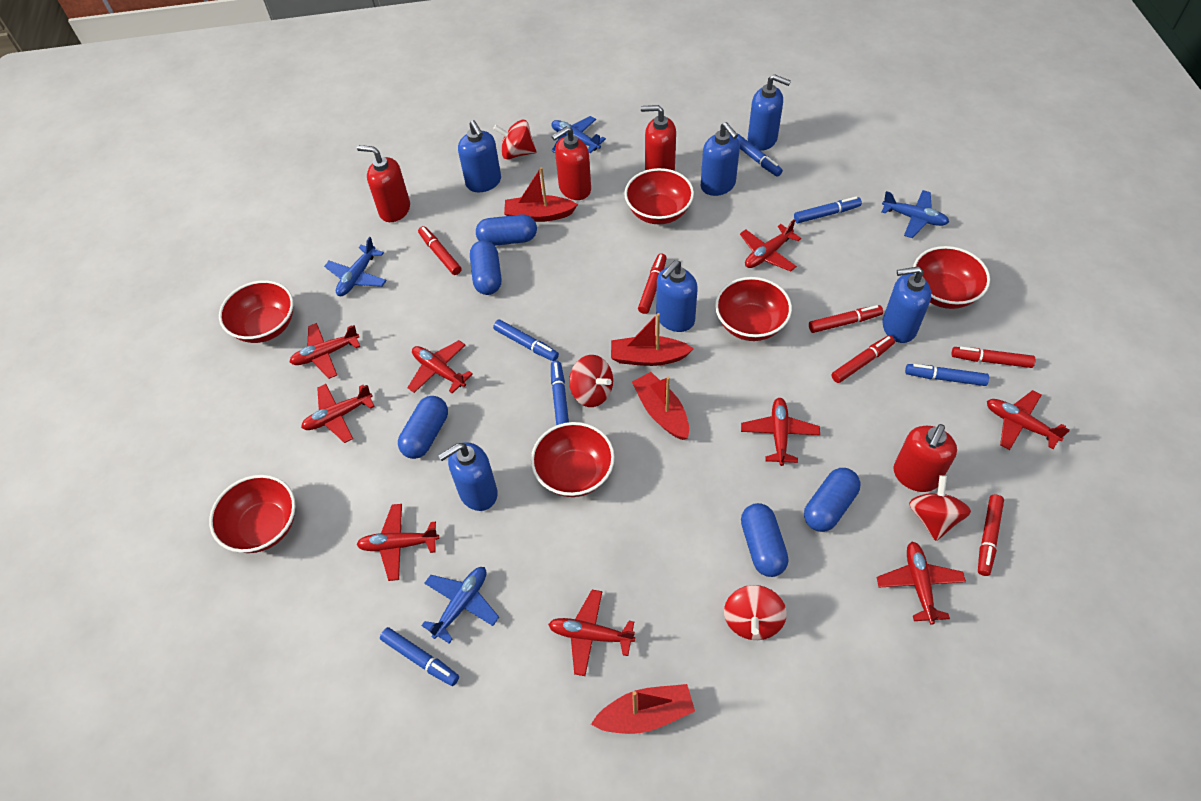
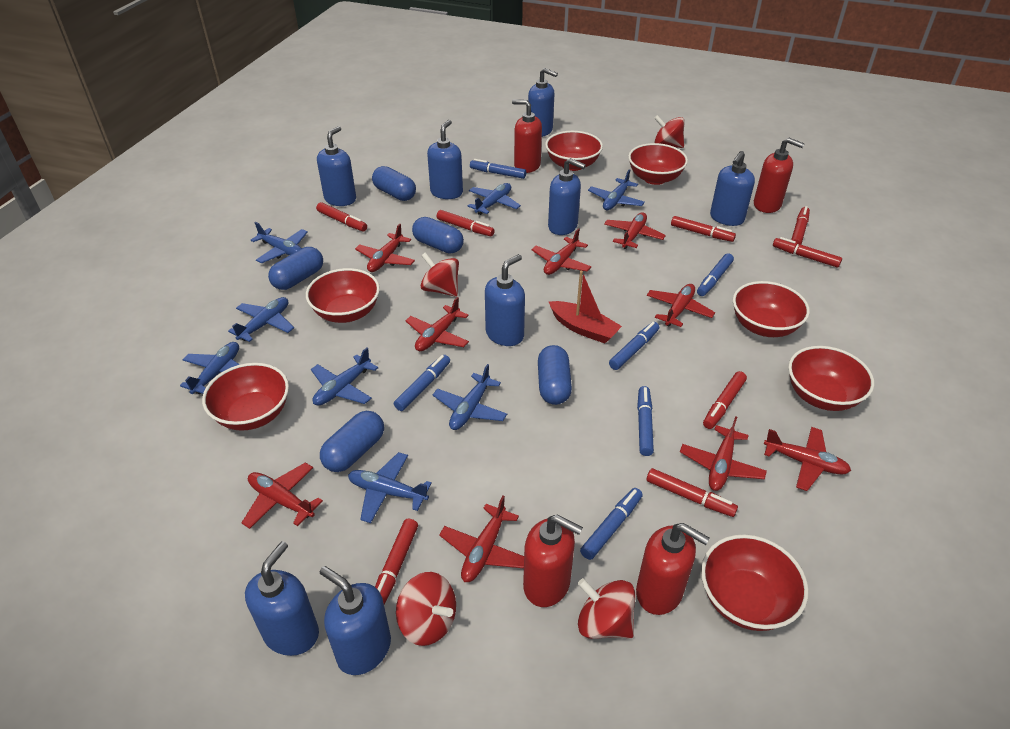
blue plane: 4 -> 8
blue soap dispenser: 6 -> 8
red boat: 4 -> 1
red bowl: 6 -> 7
red marker: 6 -> 8

